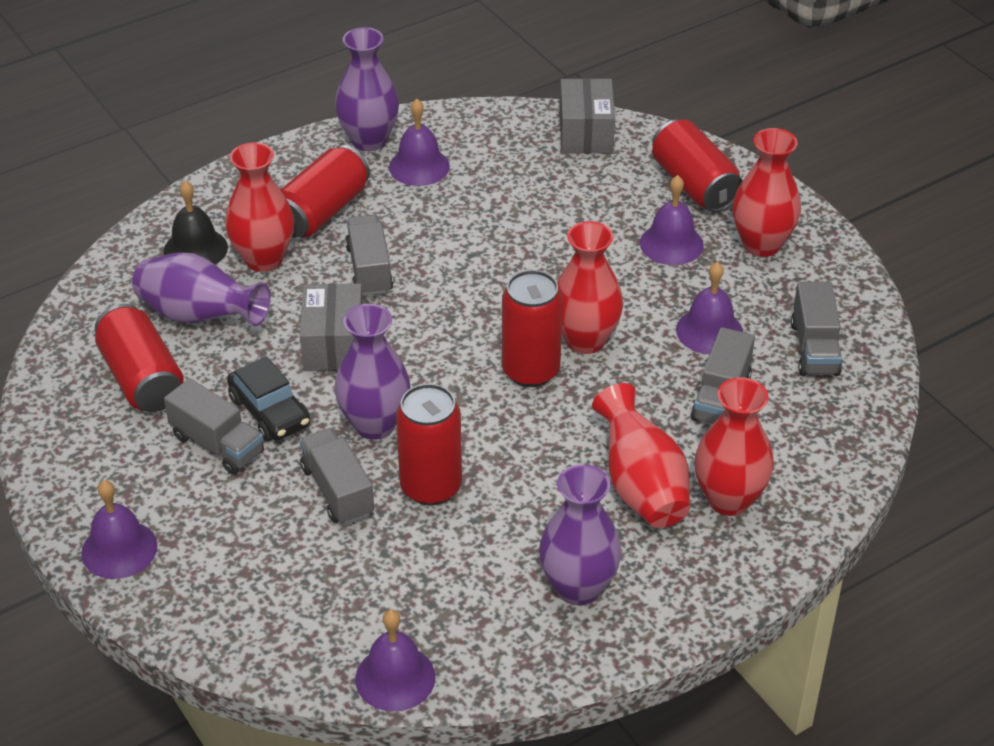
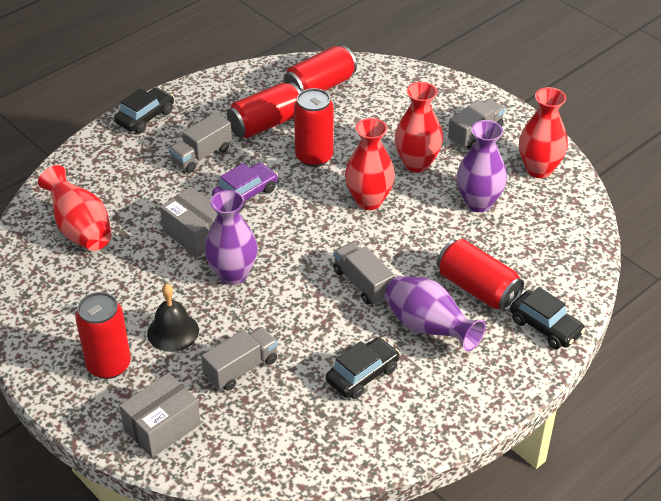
black car: 1 -> 3
grey truck: 5 -> 4
purple bell: 5 -> 0
purple car: 0 -> 1
purple vase: 4 -> 3
red vase: 5 -> 4

